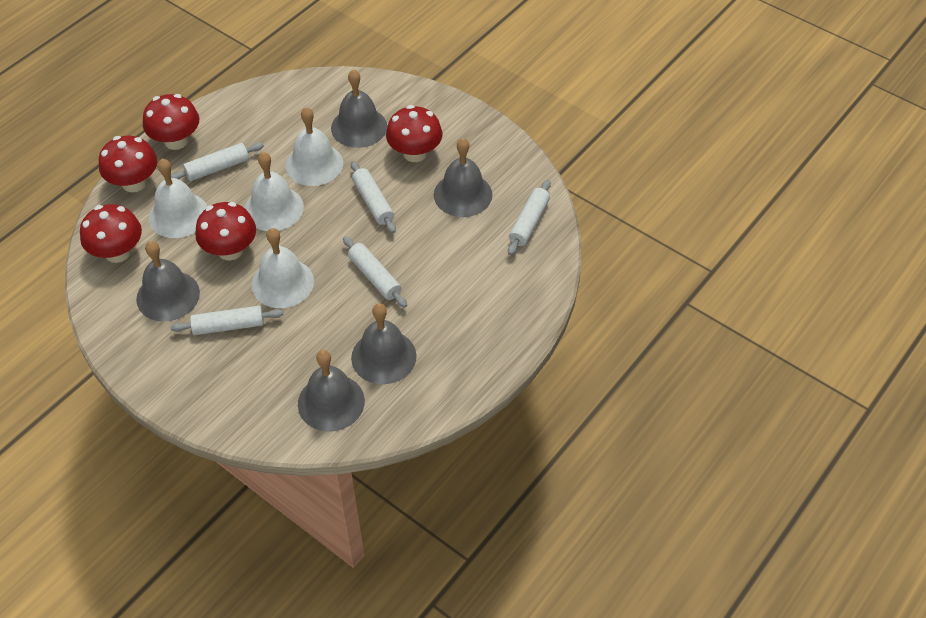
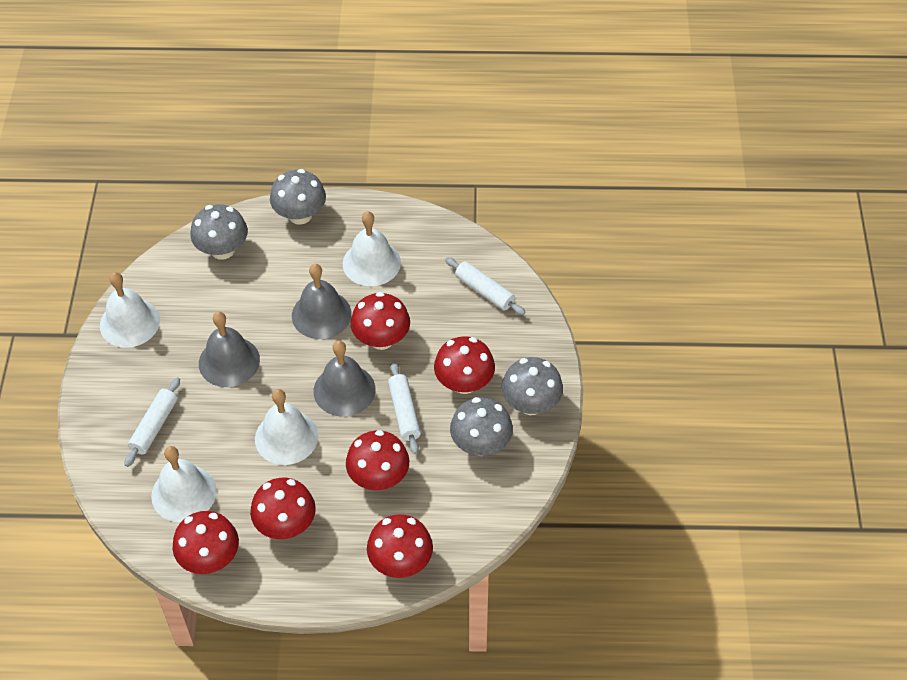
grey bell: 5 -> 3
grey mushroom: 0 -> 4
red mushroom: 5 -> 6
white rolling pin: 5 -> 3

